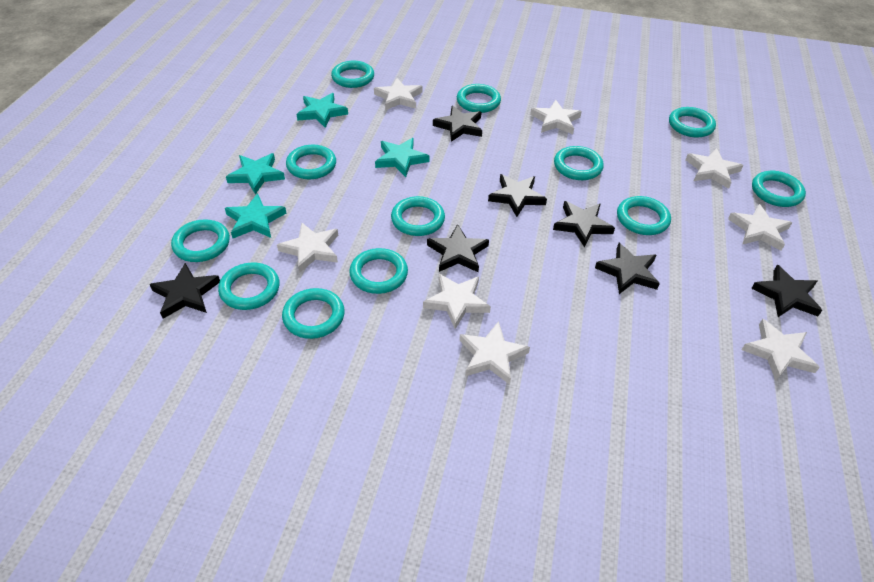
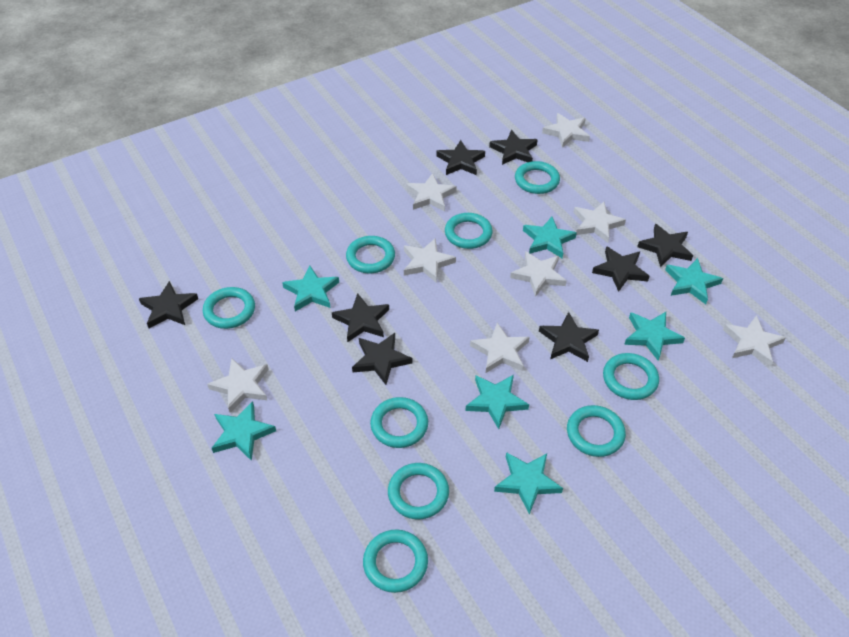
black star: 7 -> 8
turquoise ring: 12 -> 9
turquoise star: 4 -> 7

